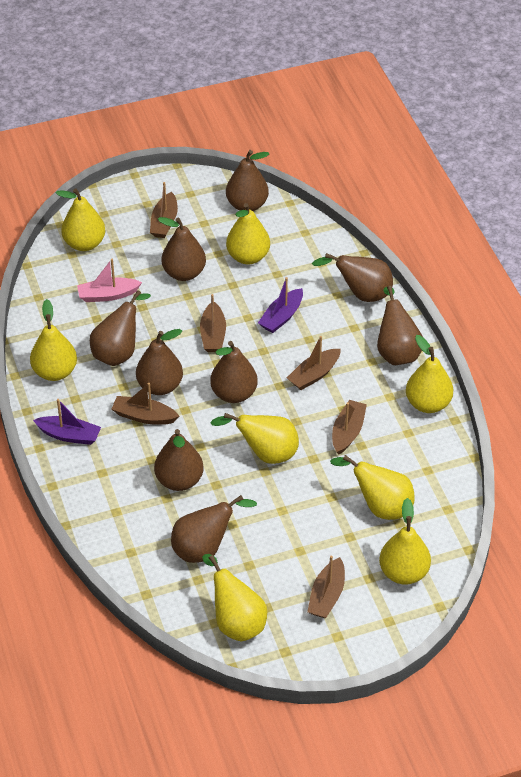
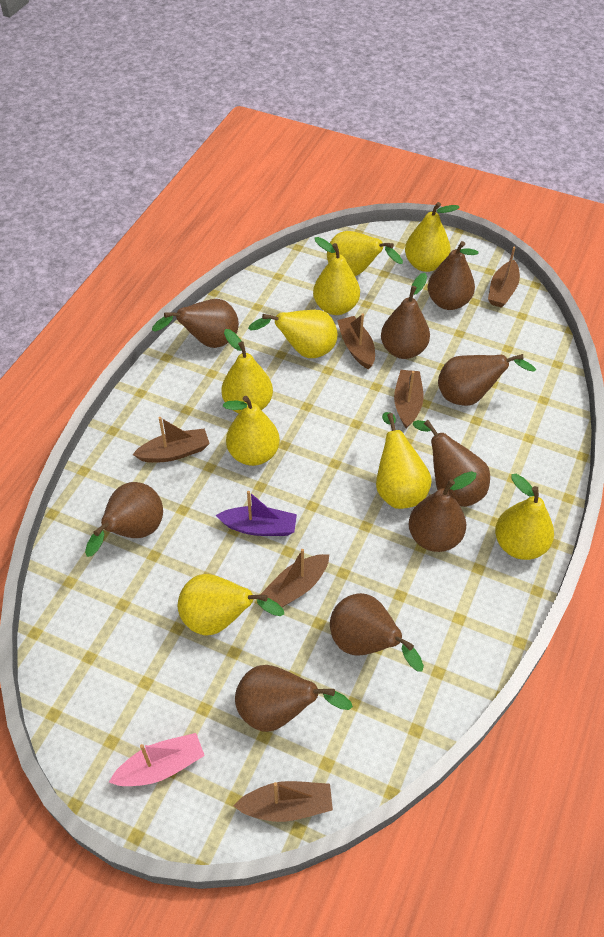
purple boat: 2 -> 1
yellow pear: 8 -> 9

